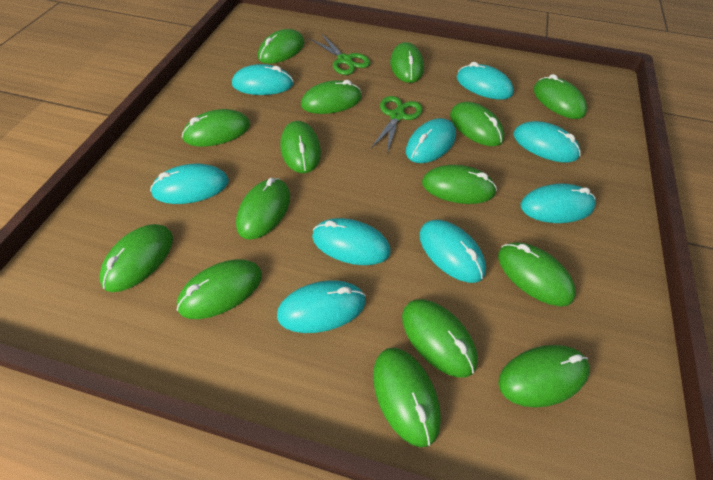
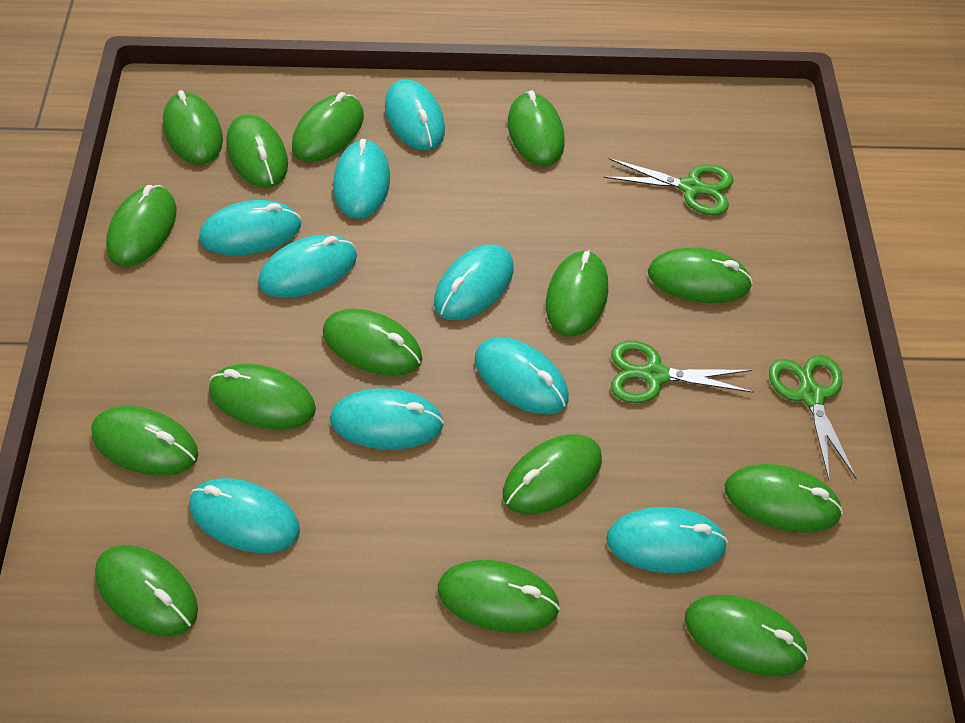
green scissors: 2 -> 3

